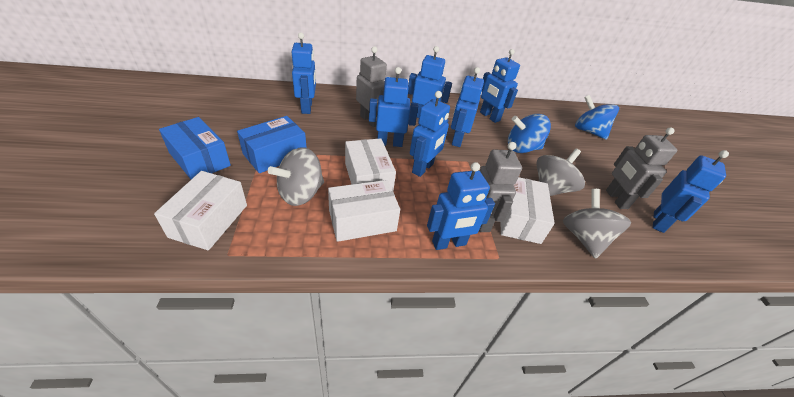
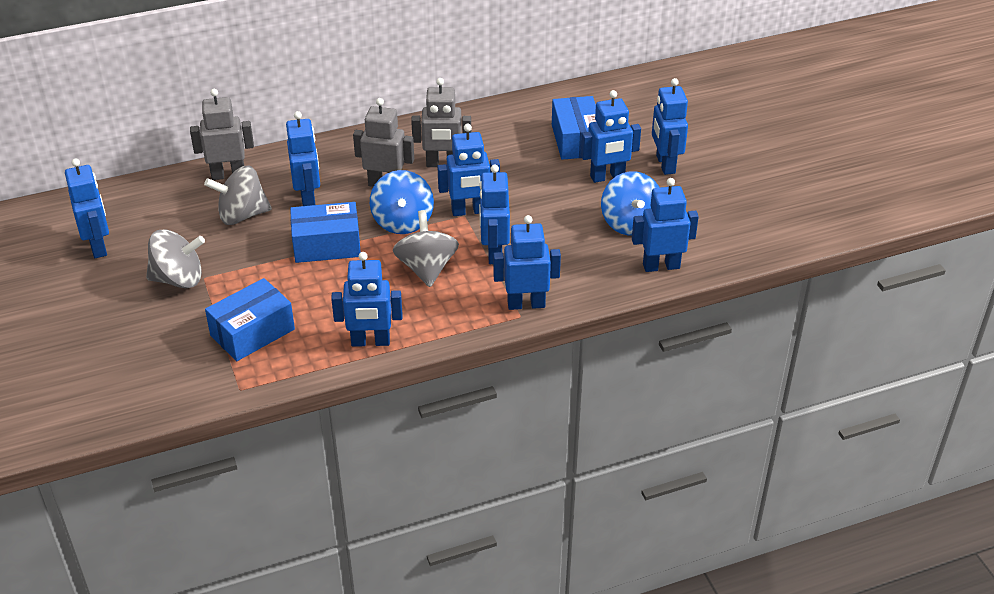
blue box: 2 -> 3
blue robot: 8 -> 9
white box: 4 -> 0

